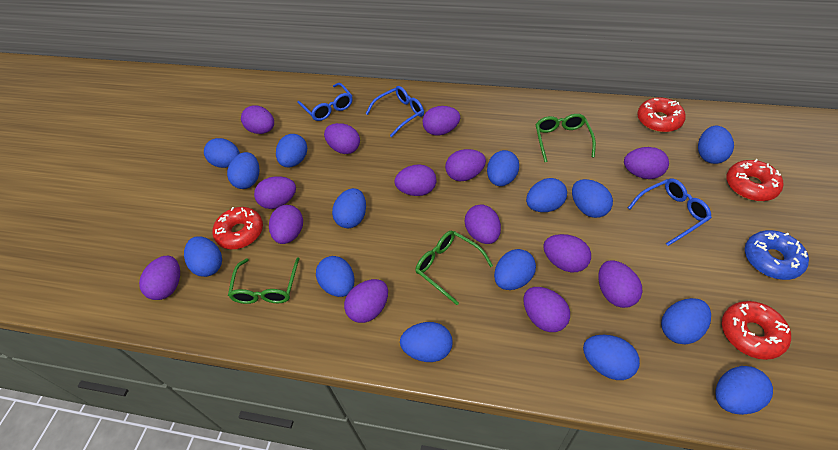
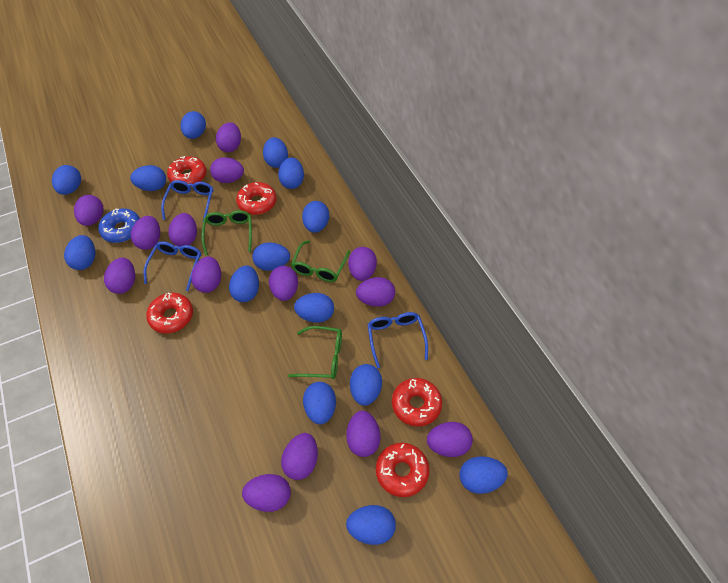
blue egg: 15 -> 14
red donut: 4 -> 5

